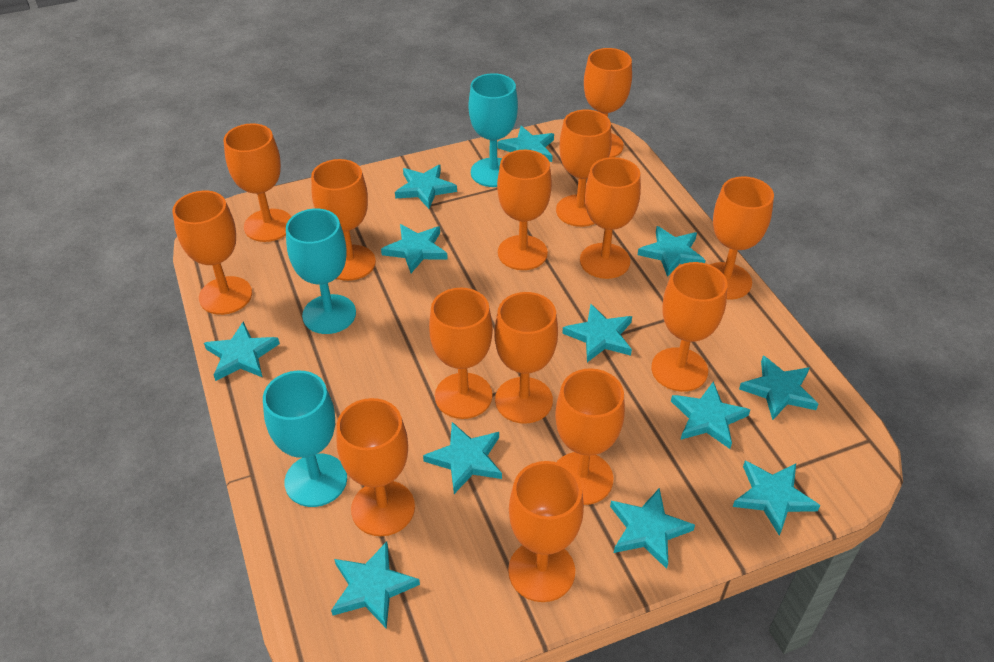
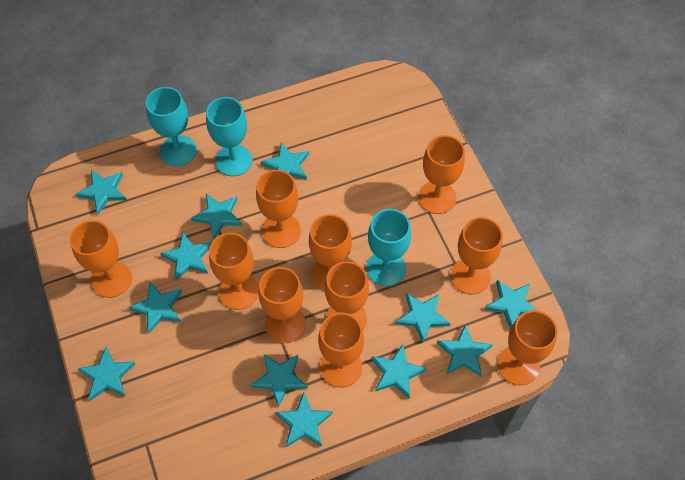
orange goblet: 14 -> 10

